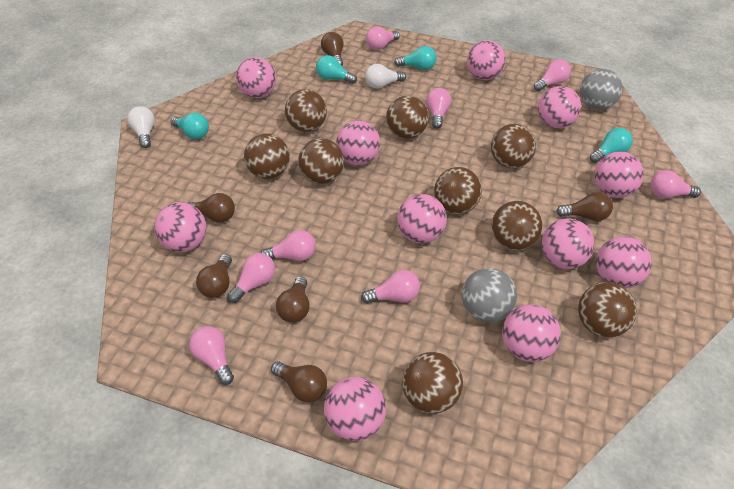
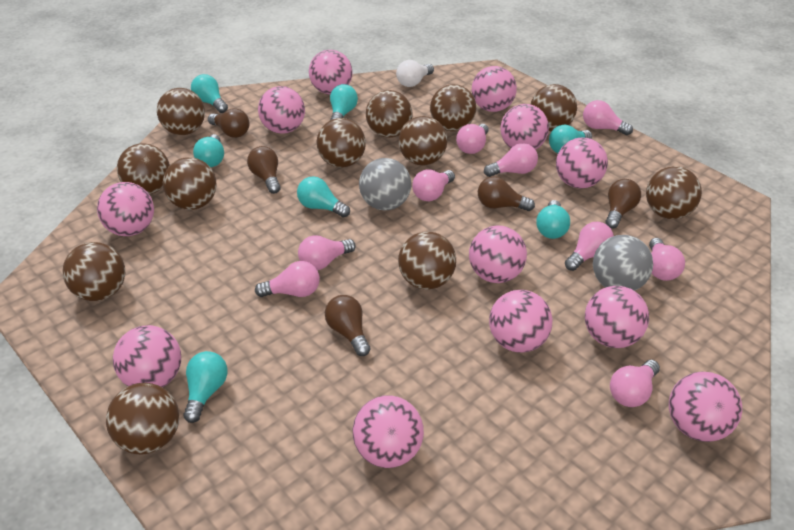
brown ball: 9 -> 12
brown light bulb: 6 -> 5
pink ball: 11 -> 12
pink light bulb: 8 -> 9
turquoise light bulb: 4 -> 7
white light bulb: 2 -> 1

